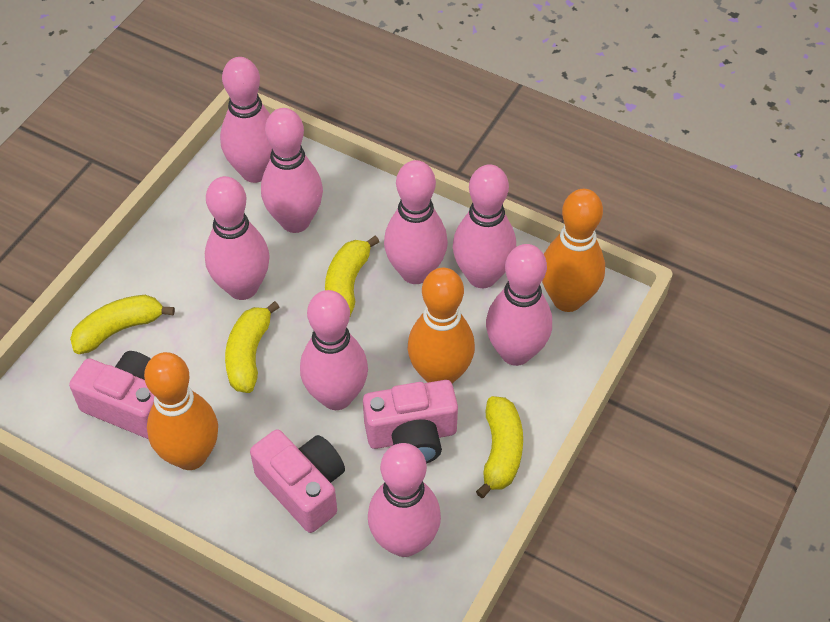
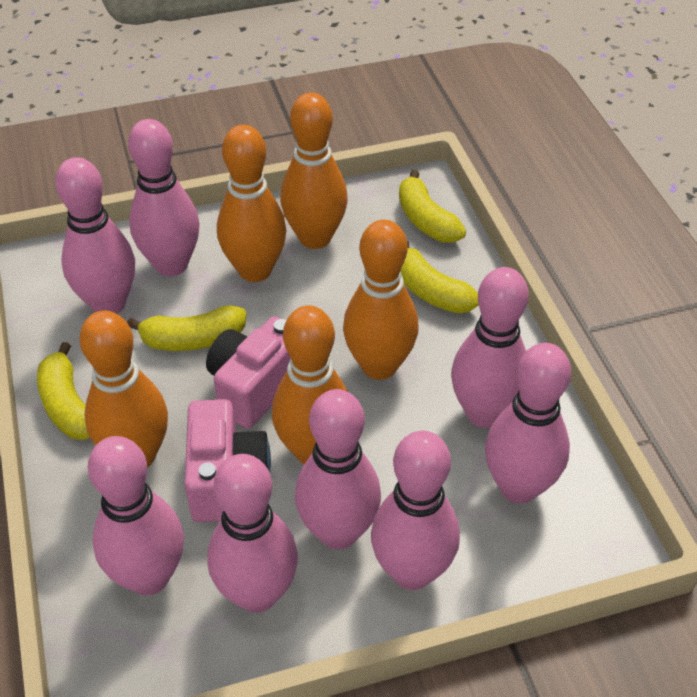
orange bowling pin: 3 -> 5
pink camera: 3 -> 2

